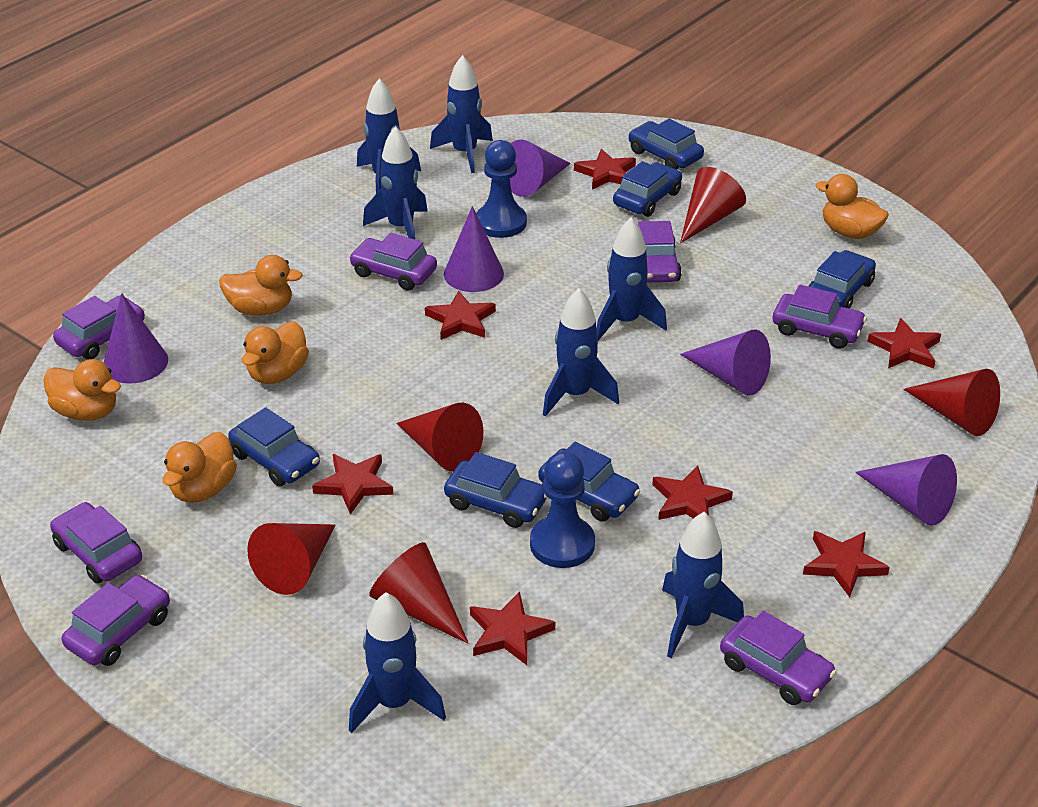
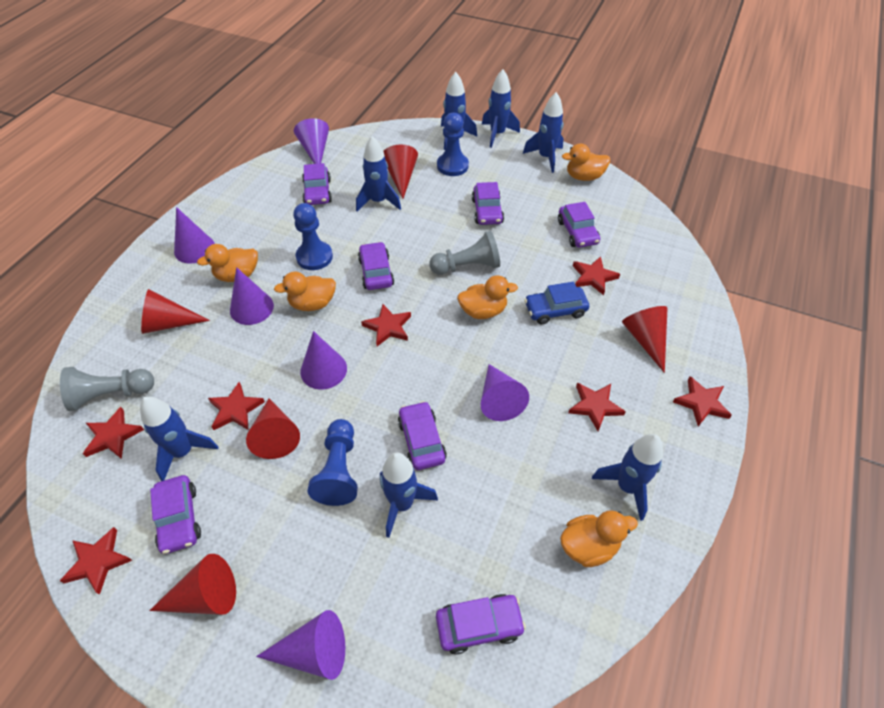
blue car: 6 -> 1
blue pawn: 2 -> 3
grey pawn: 0 -> 2
purple cone: 5 -> 6

